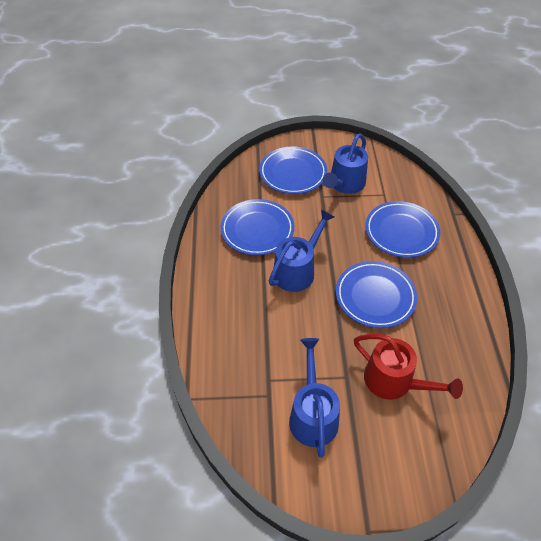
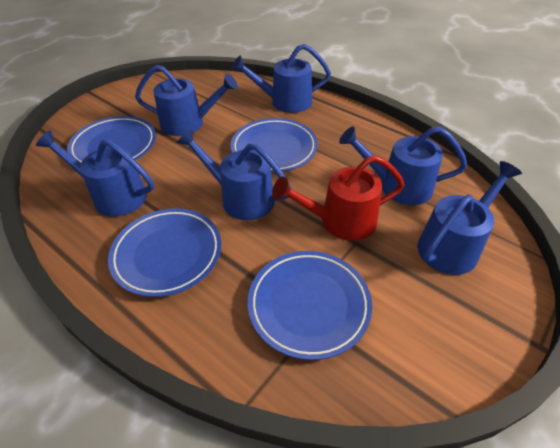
blue watering can: 3 -> 6

